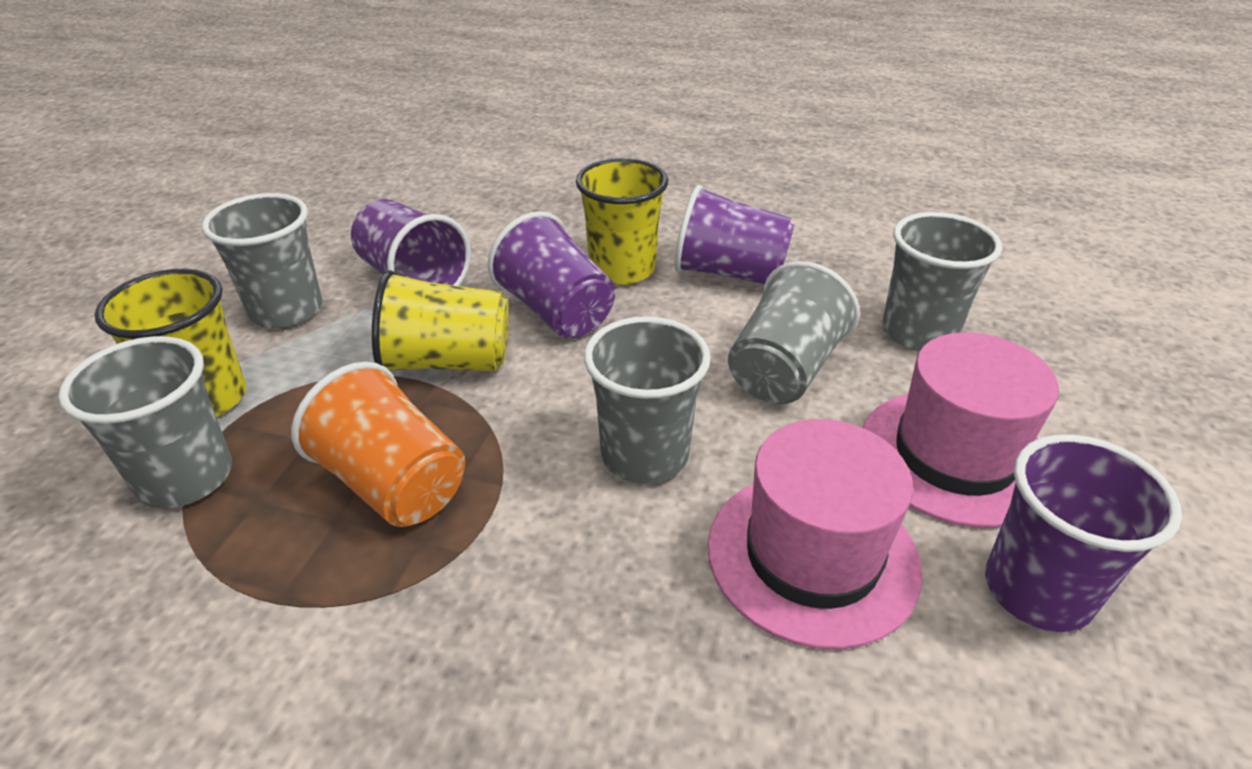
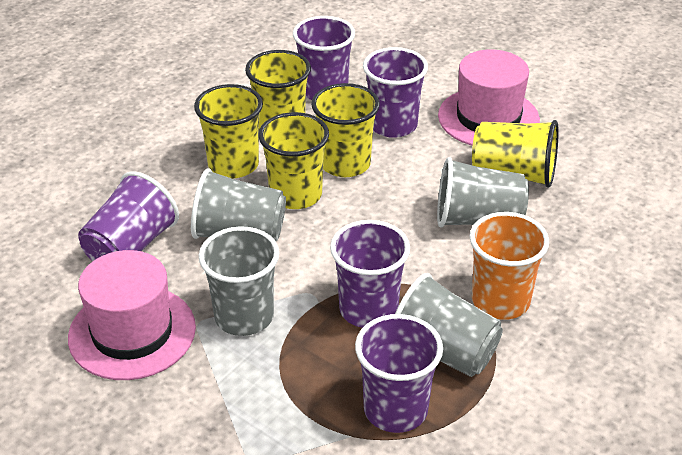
grey cup: 5 -> 4
purple cup: 4 -> 5
yellow cup: 3 -> 5

